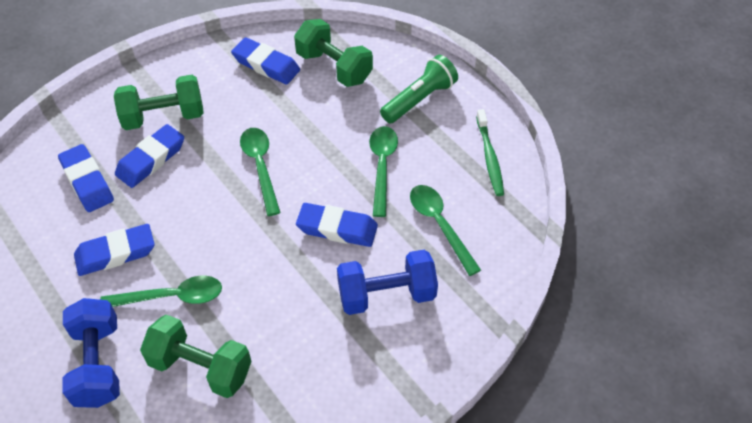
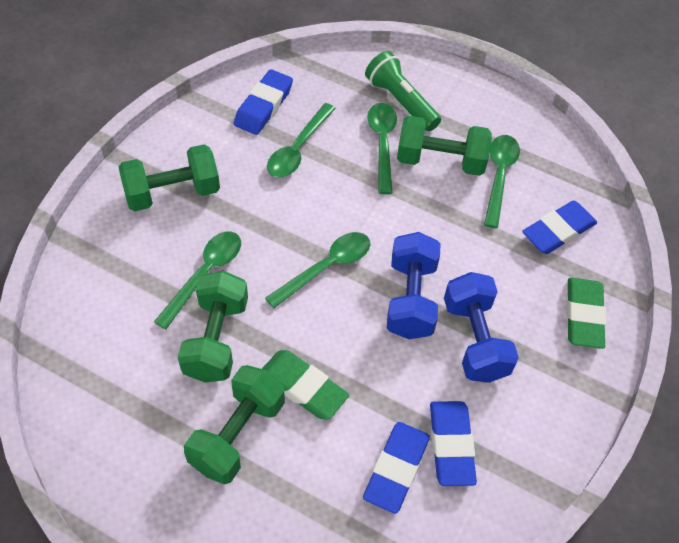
blue eraser: 5 -> 4
green dumbbell: 3 -> 4
green eraser: 0 -> 2
green spoon: 4 -> 5
green toothbrush: 1 -> 0

